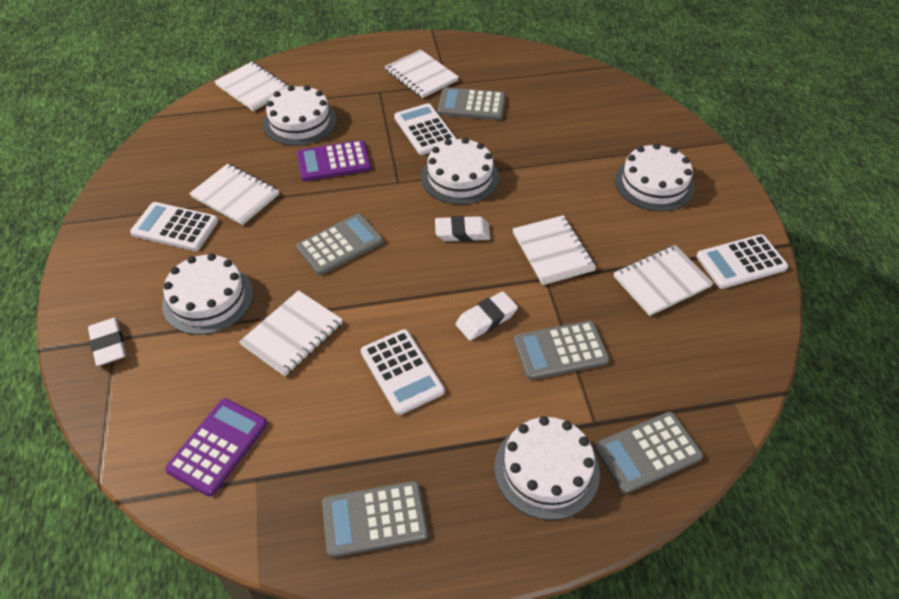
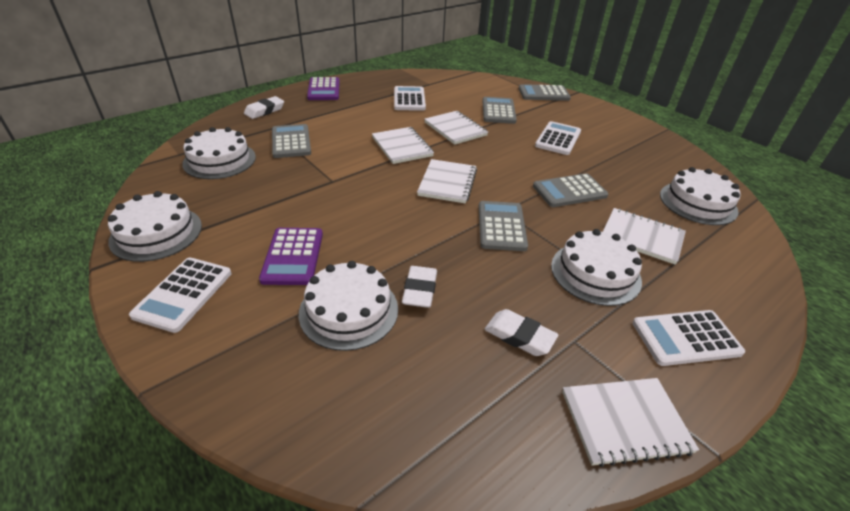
white notebook: 6 -> 5

